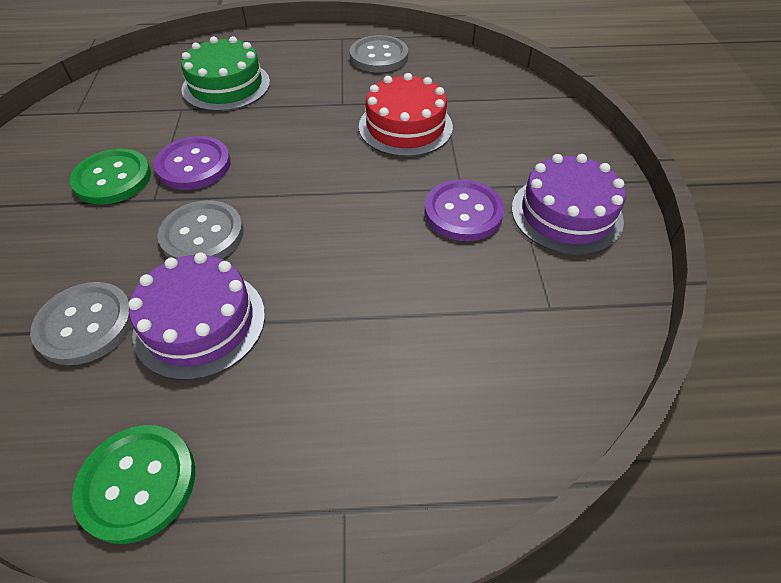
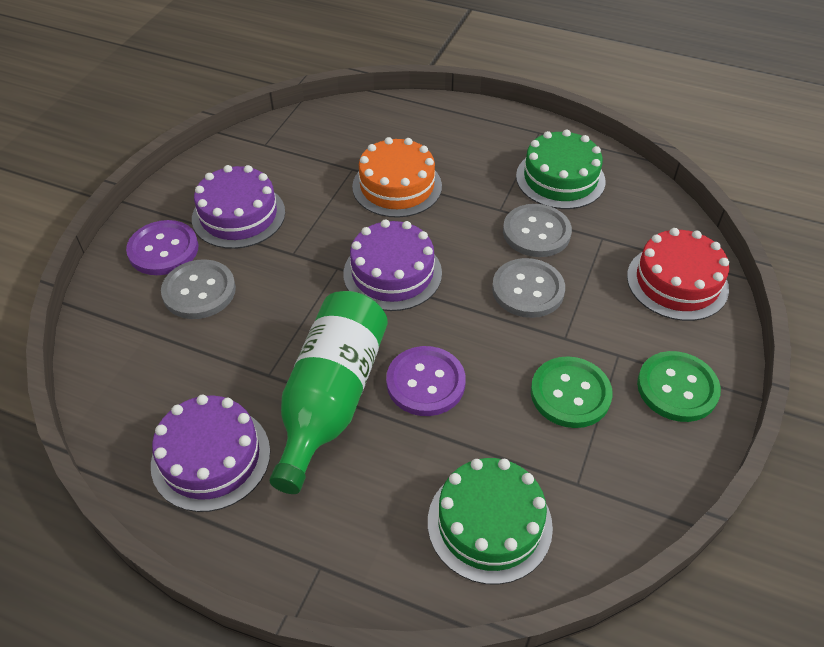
green bottle: 0 -> 1
green cake: 1 -> 2
orange cake: 0 -> 1
purple cake: 2 -> 3

